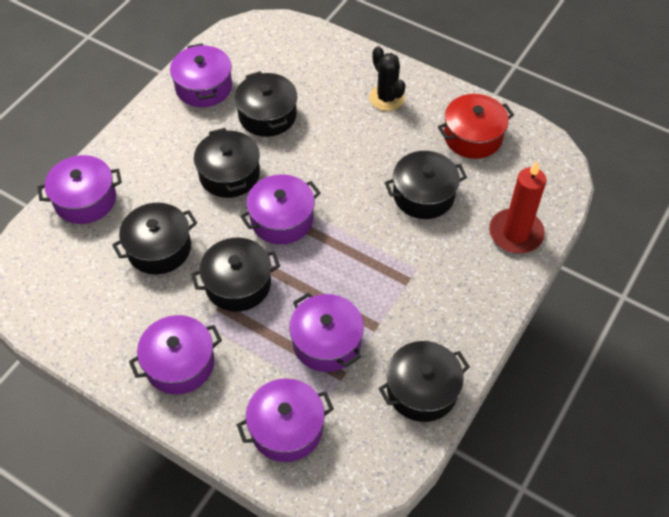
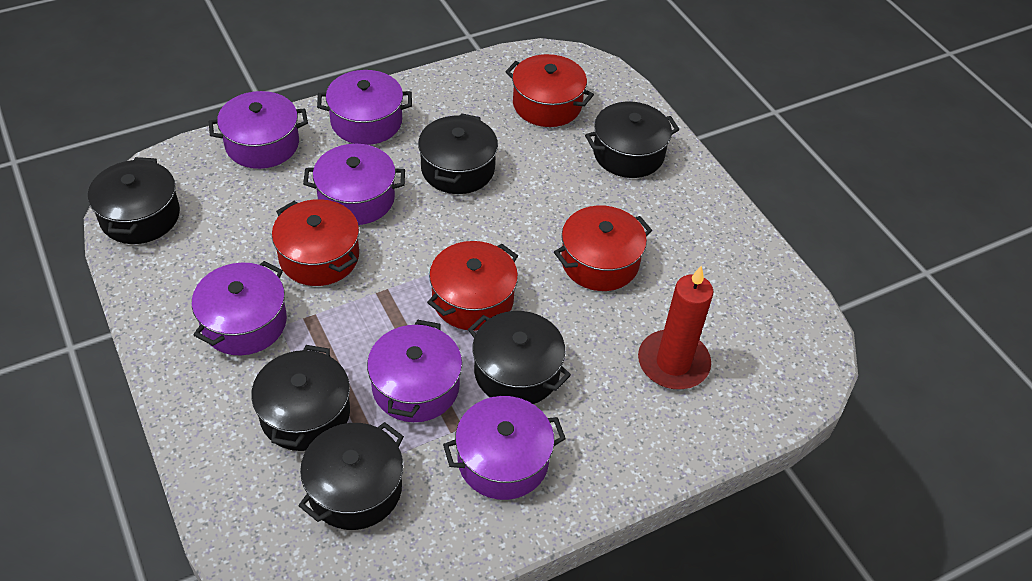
black cactus: 1 -> 0
red pot: 1 -> 4

